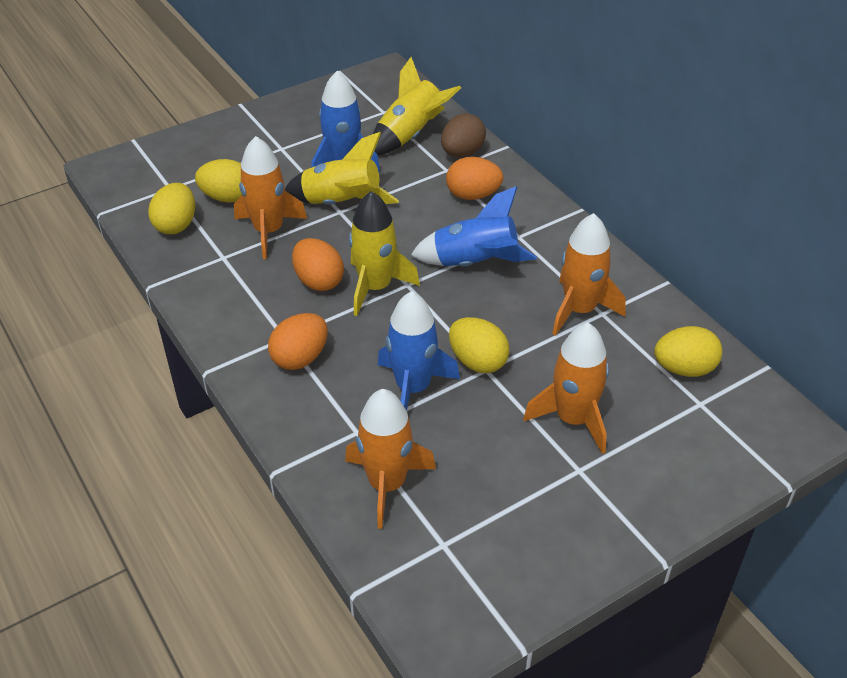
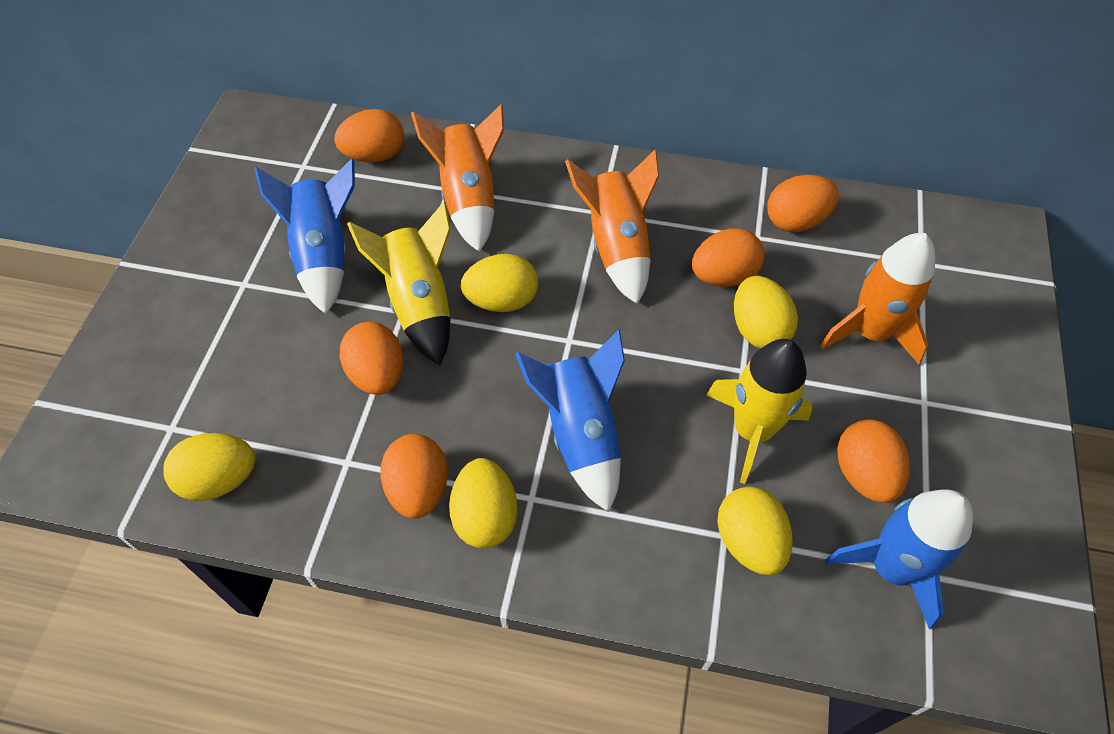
brown egg: 1 -> 0
orange egg: 3 -> 6
orange rocket: 4 -> 3
yellow egg: 4 -> 5
yellow rocket: 3 -> 2

